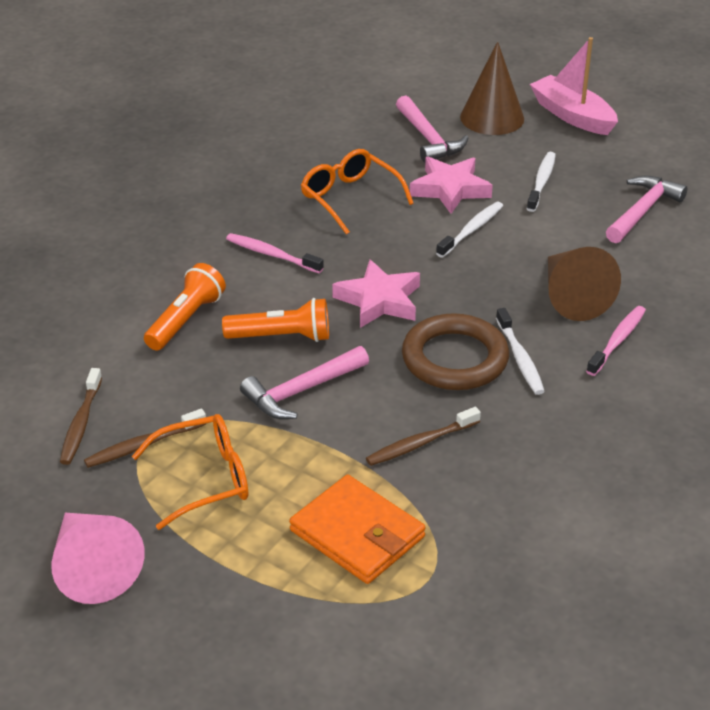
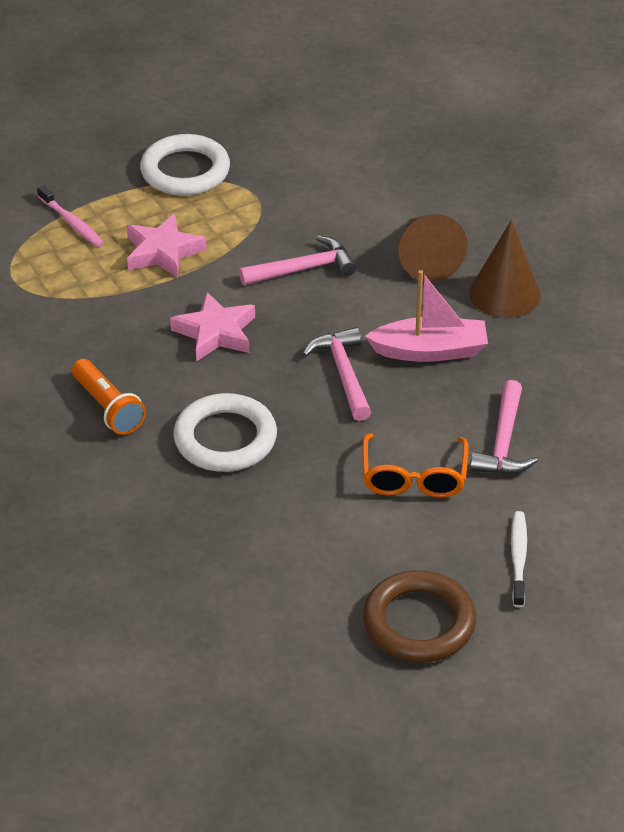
brown toothbrush: 3 -> 0
orange flashlight: 2 -> 1
orange glasses: 2 -> 1
orange wallet: 1 -> 0
pink cone: 1 -> 0
pink toothbrush: 2 -> 1
white ring: 0 -> 2
white toothbrush: 3 -> 1

